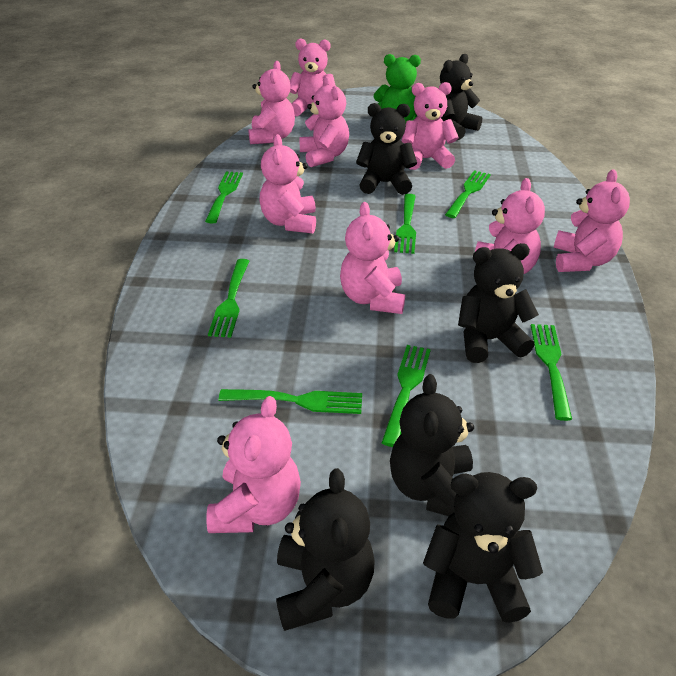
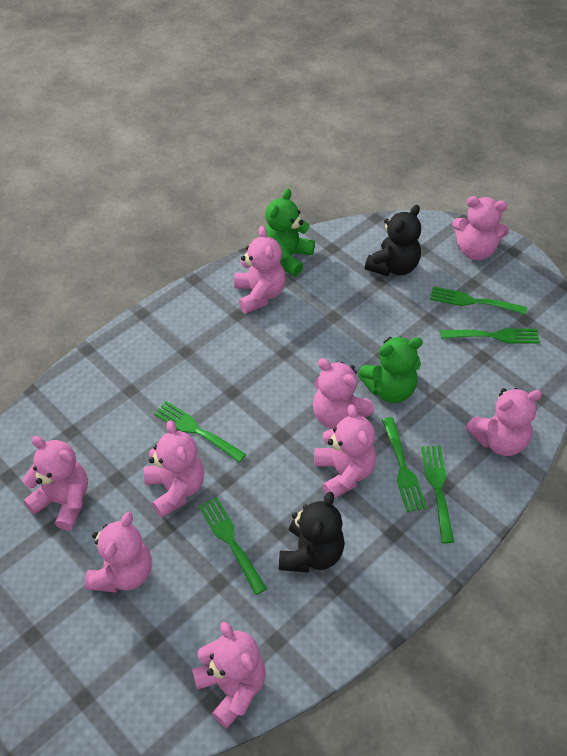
black teddy bear: 6 -> 2
green fork: 7 -> 6
green teddy bear: 1 -> 2

